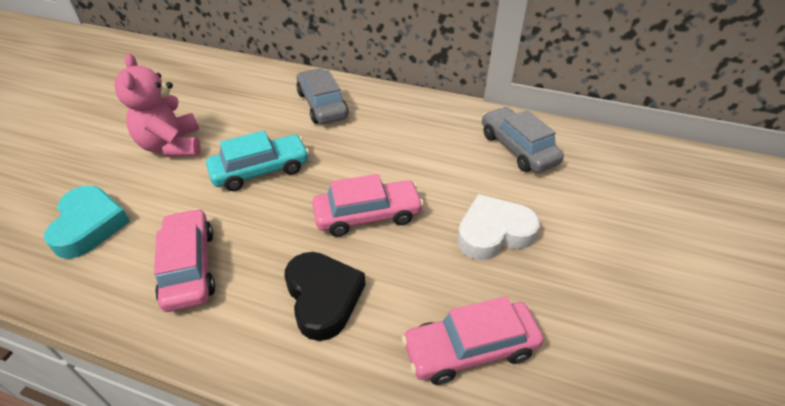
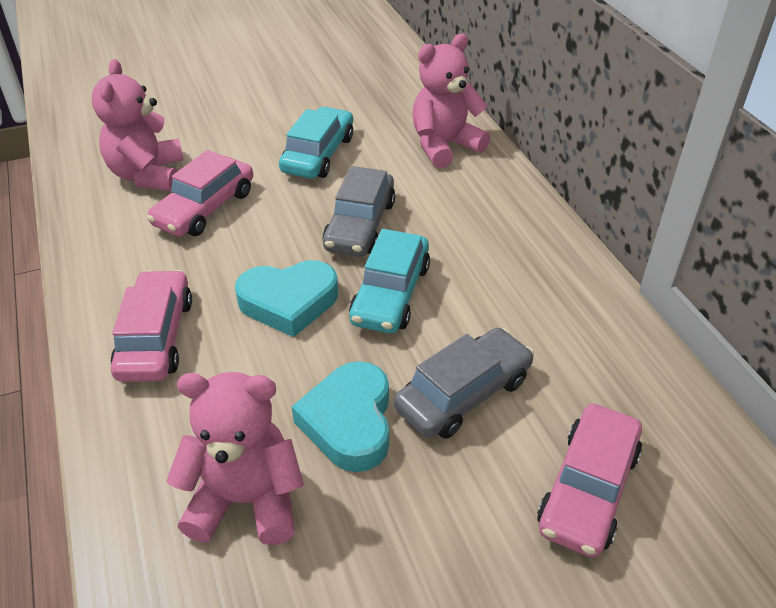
black heart: 1 -> 0
pink teddy bear: 1 -> 3
turquoise car: 1 -> 2
turquoise heart: 1 -> 2
white heart: 1 -> 0

